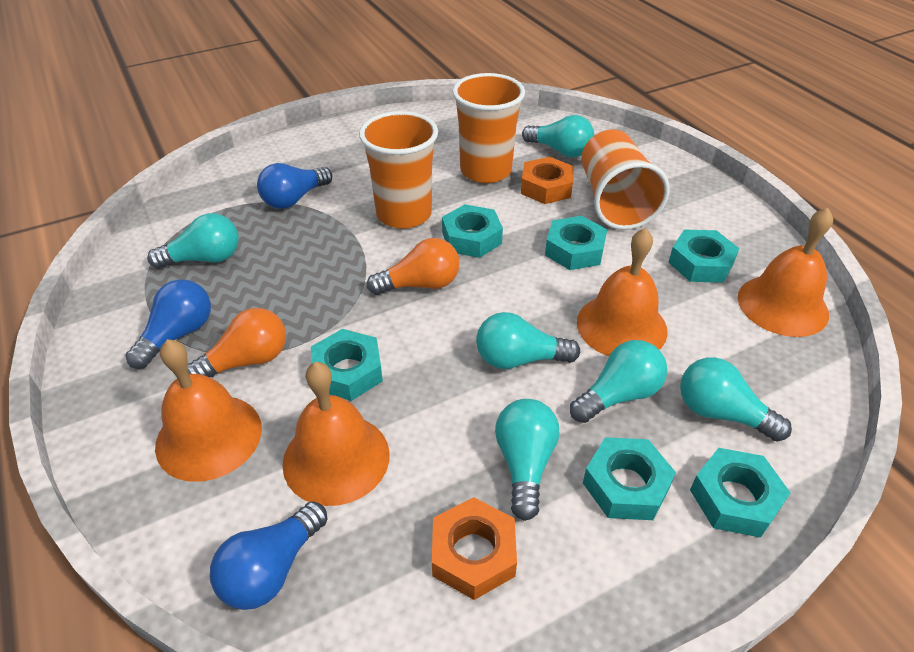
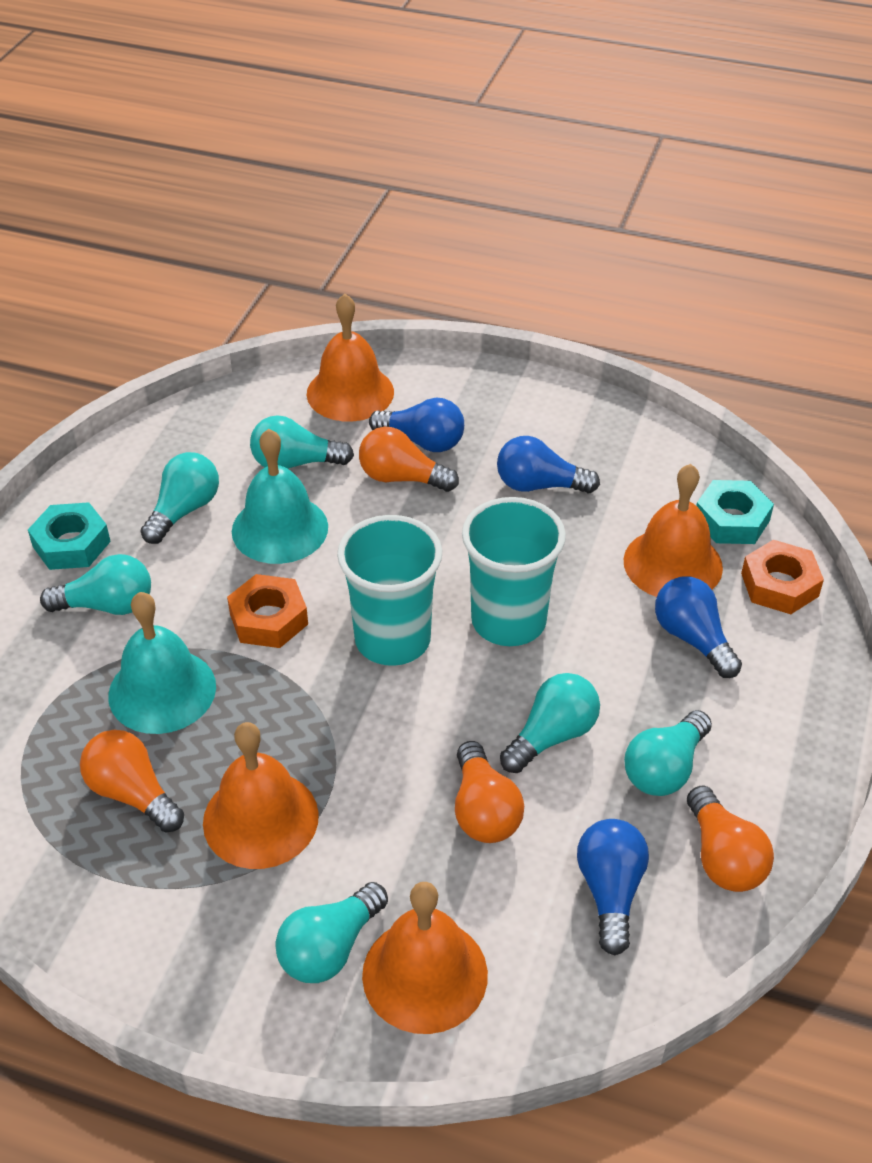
blue light bulb: 3 -> 4
orange cup: 3 -> 0
orange light bulb: 2 -> 4
turquoise bell: 0 -> 2
turquoise cup: 0 -> 2
turquoise nut: 6 -> 2

